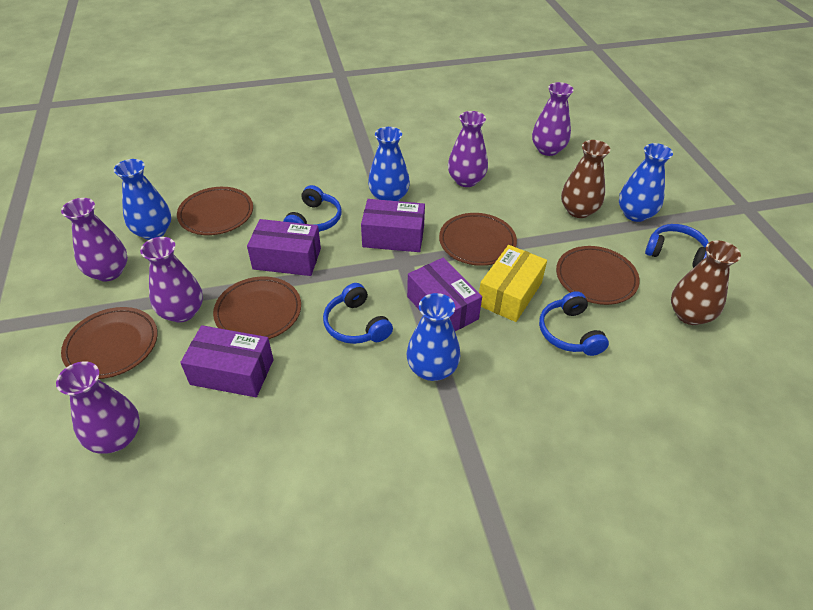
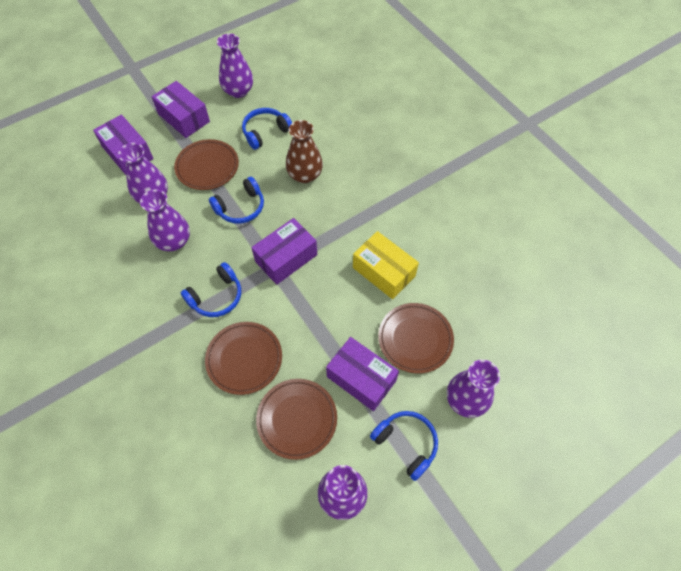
blue vase: 4 -> 0
brown plate: 5 -> 4
brown vase: 2 -> 1

